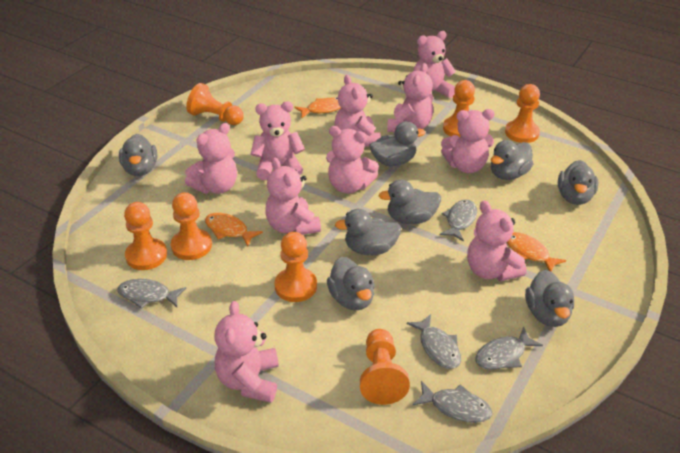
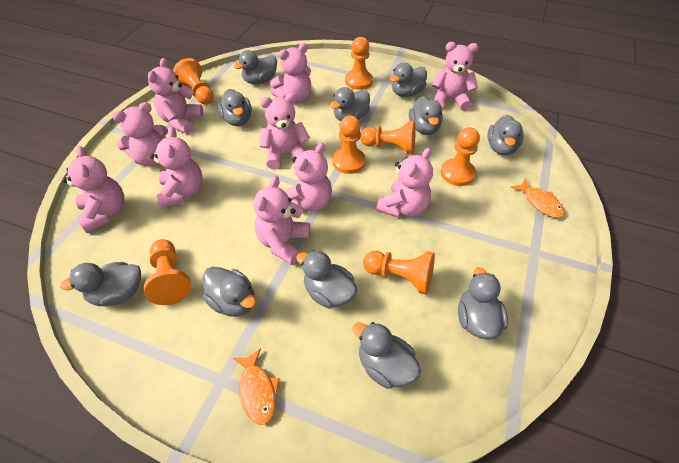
grey duck: 8 -> 11
grey fish: 5 -> 0
orange fish: 3 -> 2

